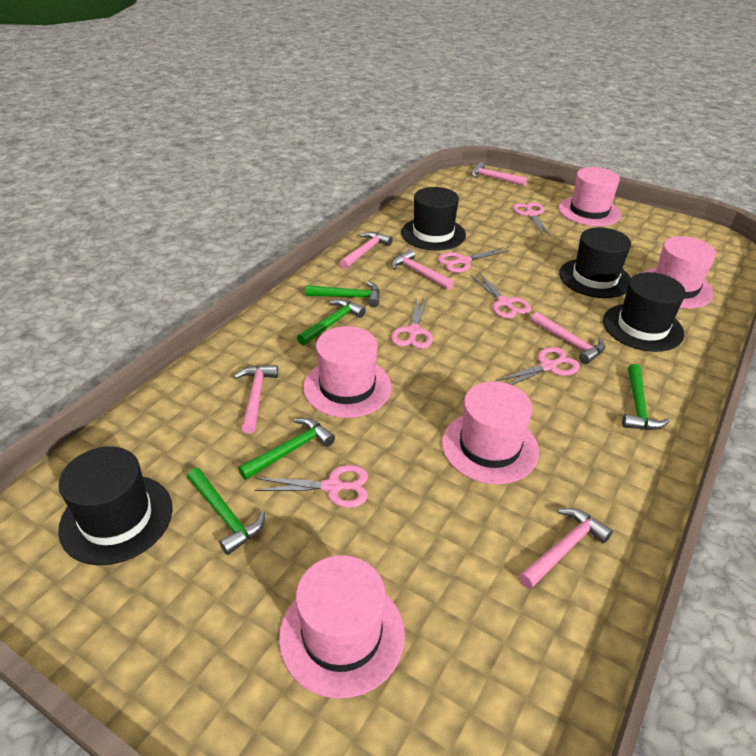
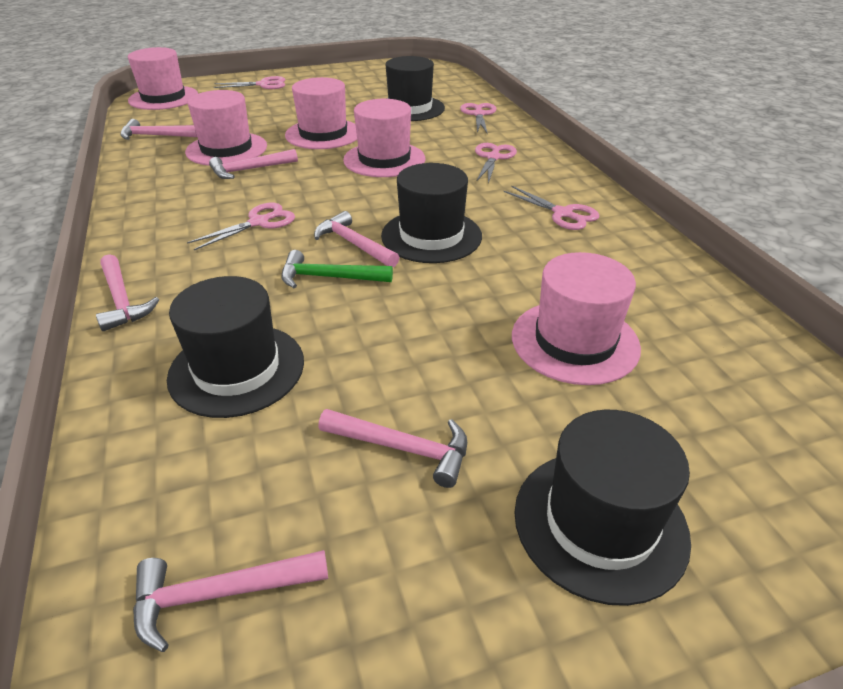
green hammer: 5 -> 1
pink scissors: 6 -> 5

